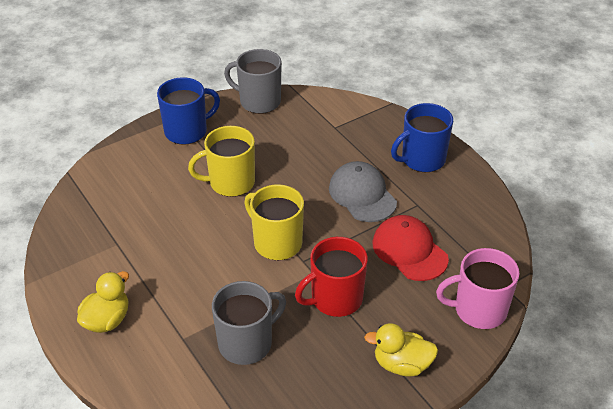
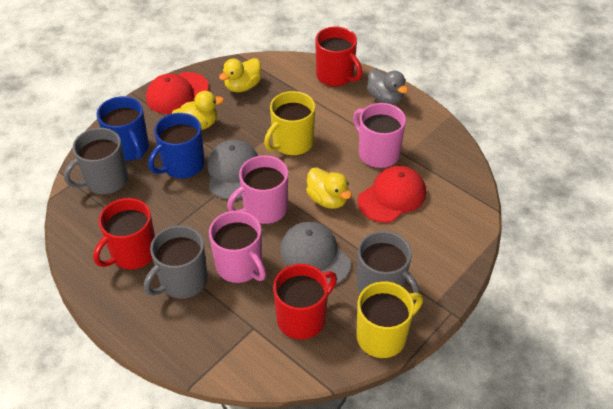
grey cap: 1 -> 2
grey duck: 0 -> 1
grey mug: 2 -> 3
pink mug: 1 -> 3
red cap: 1 -> 2
red mug: 1 -> 3
yellow duck: 2 -> 3

